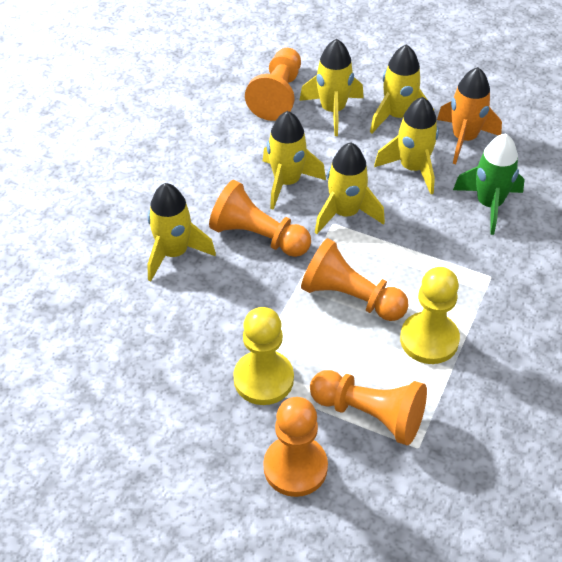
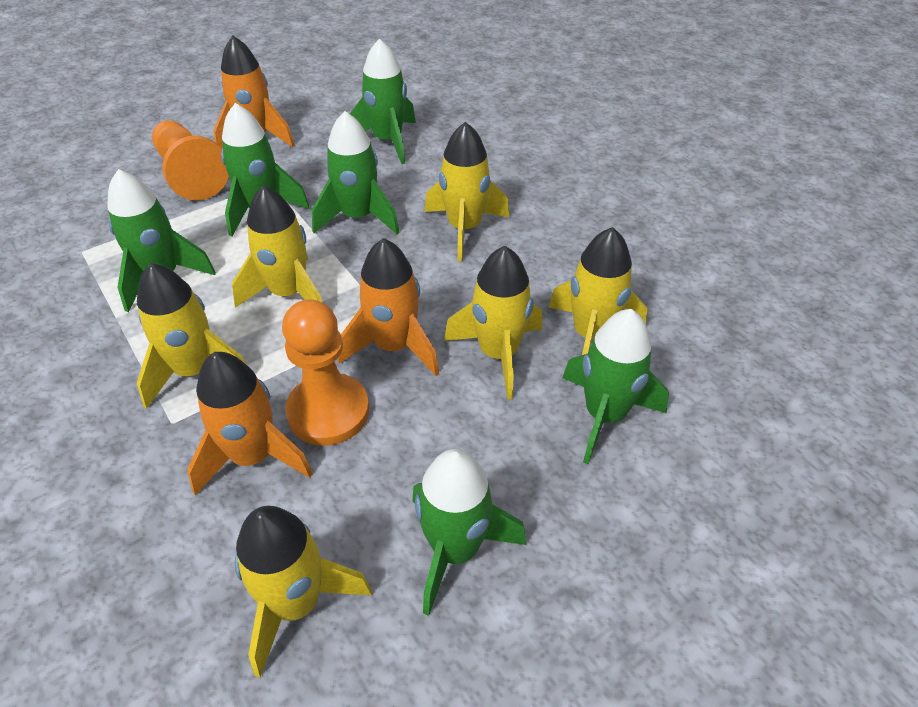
green rocket: 1 -> 6
orange pawn: 5 -> 2
orange rocket: 1 -> 3
yellow pawn: 2 -> 0

